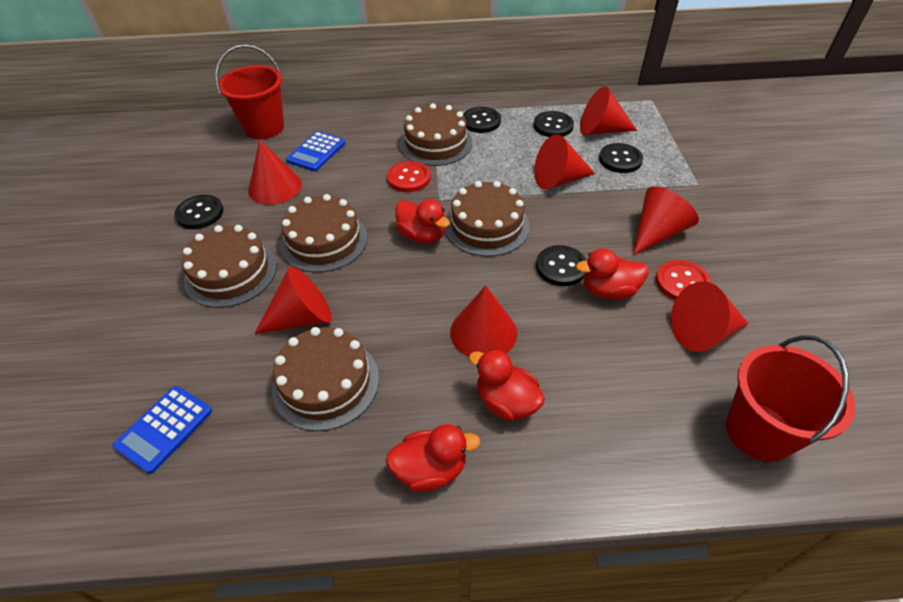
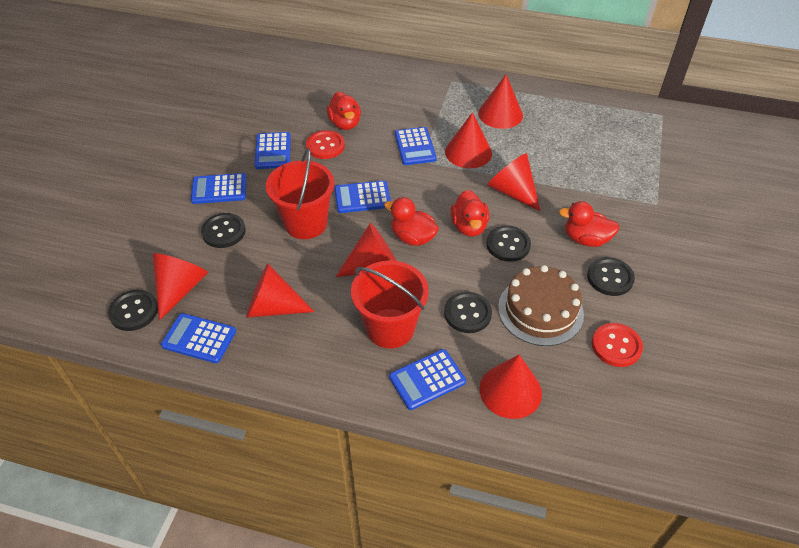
blue calculator: 2 -> 6
brown cake: 5 -> 1

